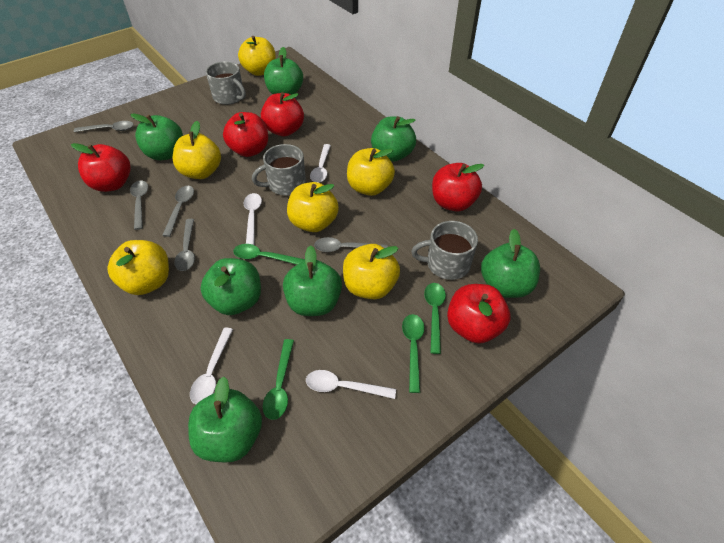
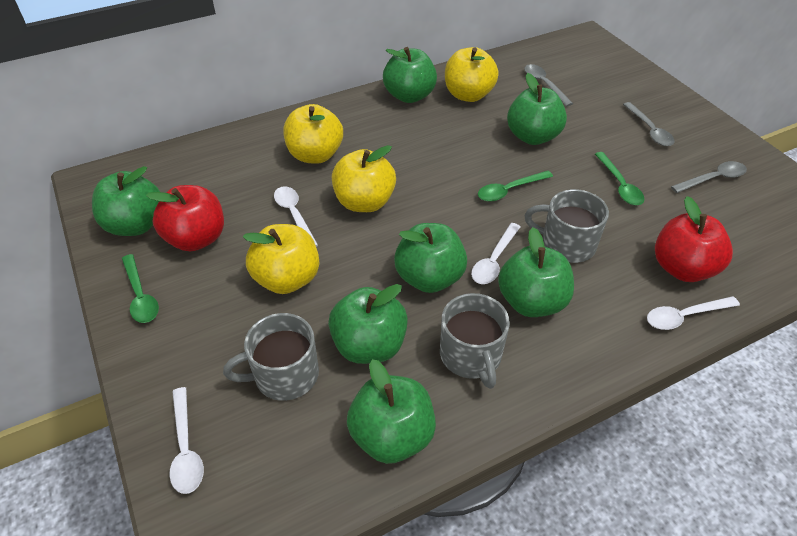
green spoon: 4 -> 3
grey spoon: 5 -> 3
red apple: 5 -> 2
yellow apple: 6 -> 4

